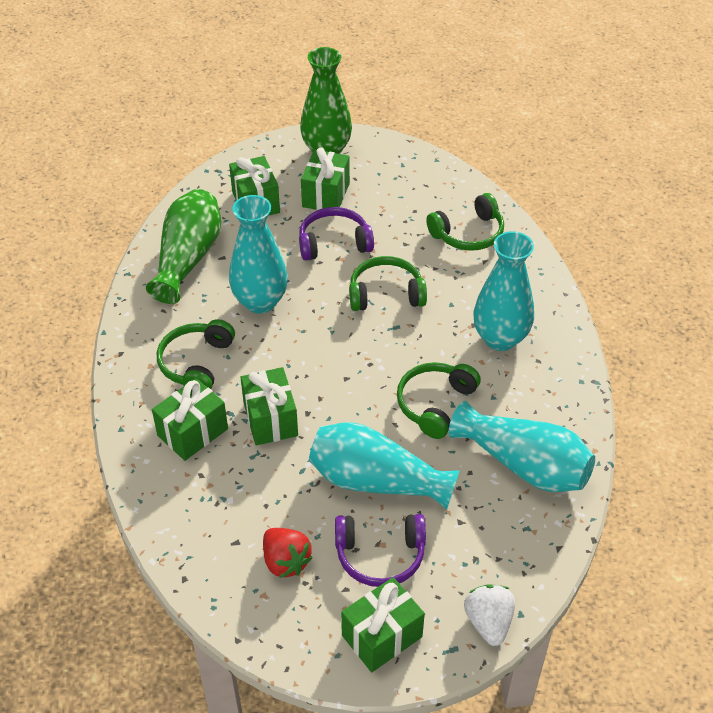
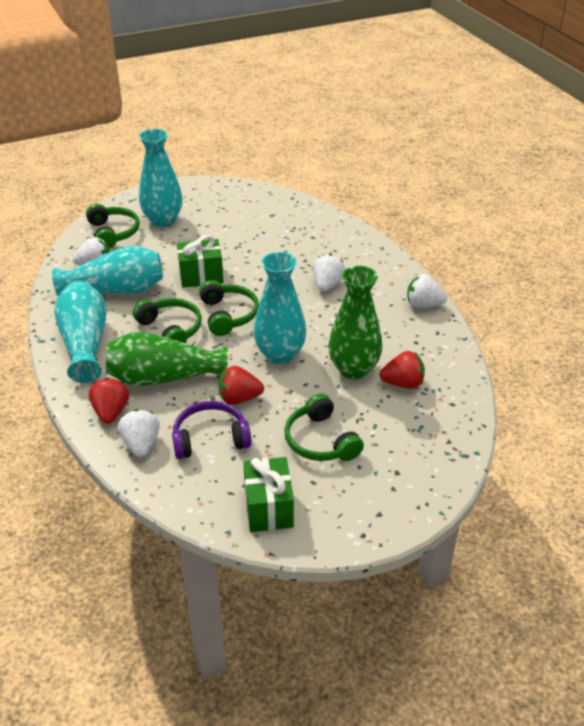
green gift: 5 -> 2
purple headphones: 2 -> 1
red strawberry: 1 -> 3
white strawberry: 1 -> 4

